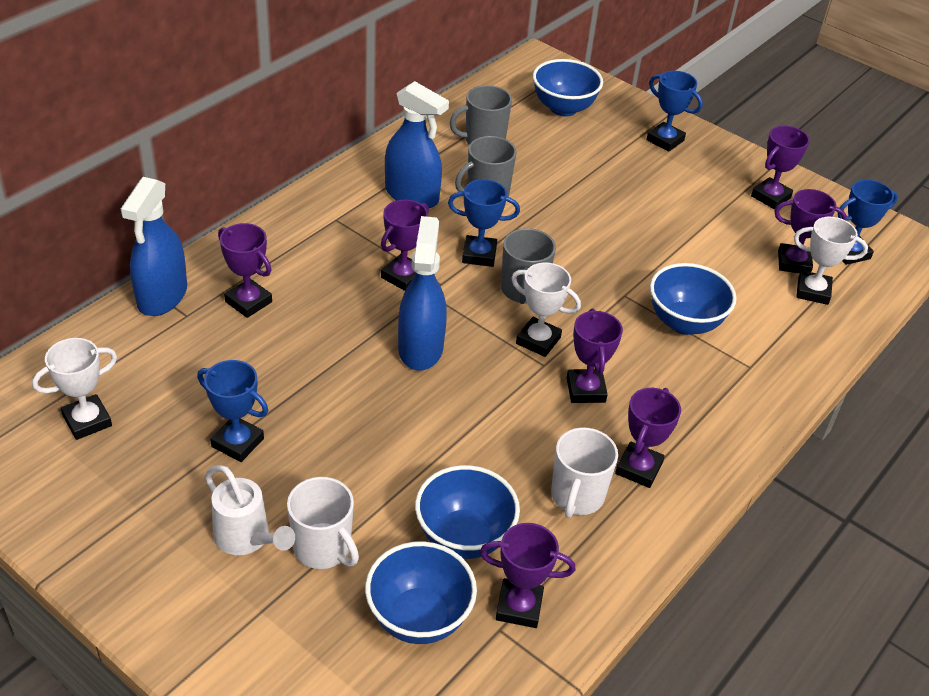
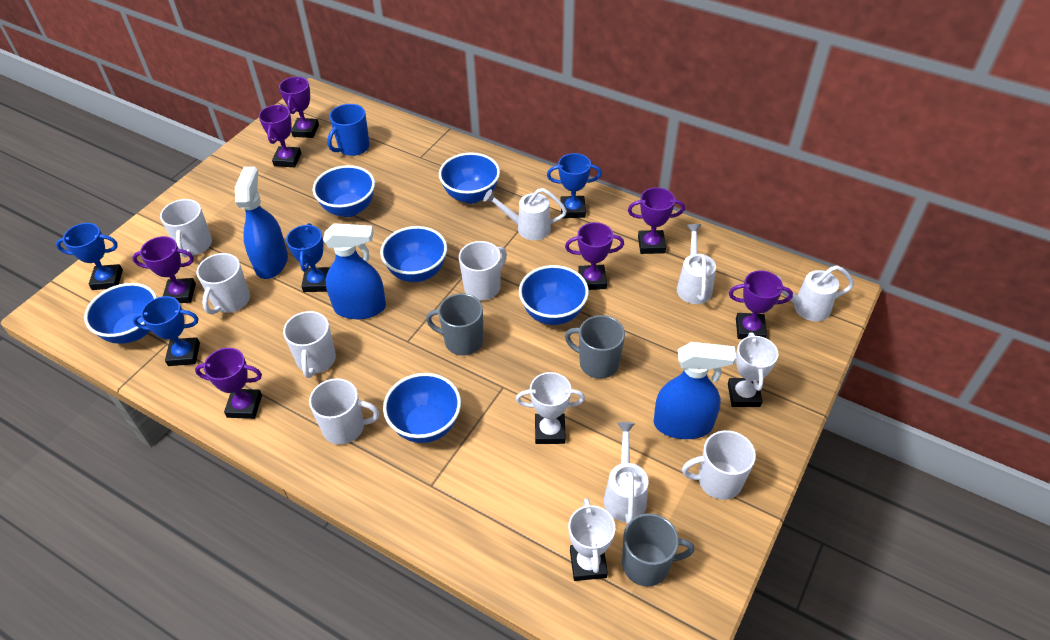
blue bowl: 4 -> 6
blue mug: 0 -> 1
white mug: 2 -> 6
white watering can: 1 -> 4

